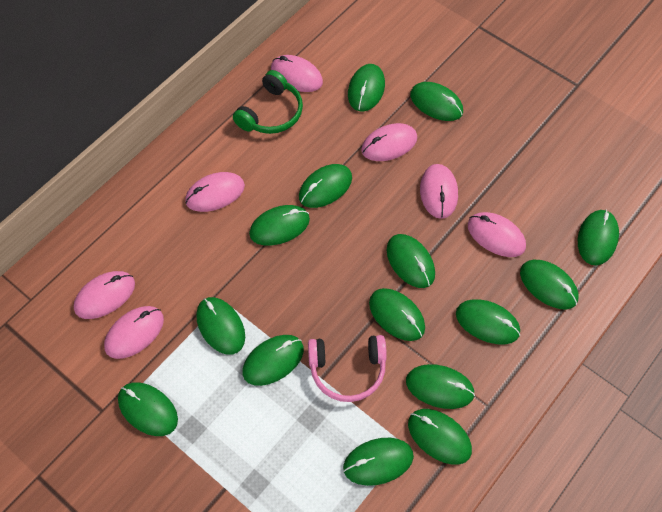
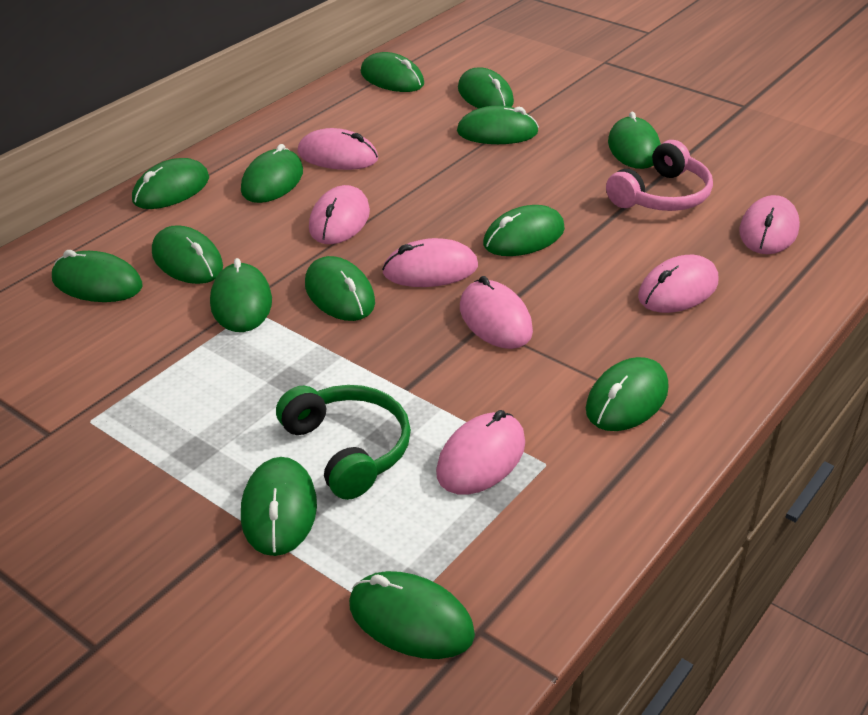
green mouse: 15 -> 14

